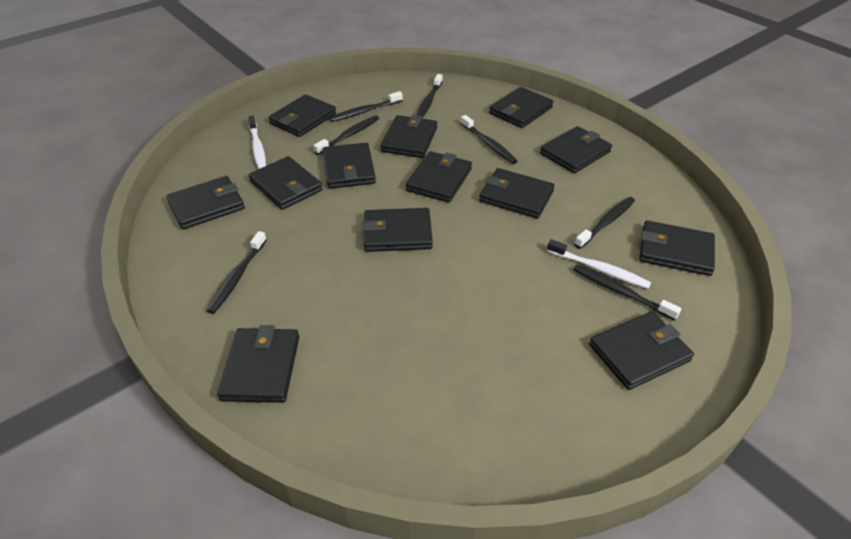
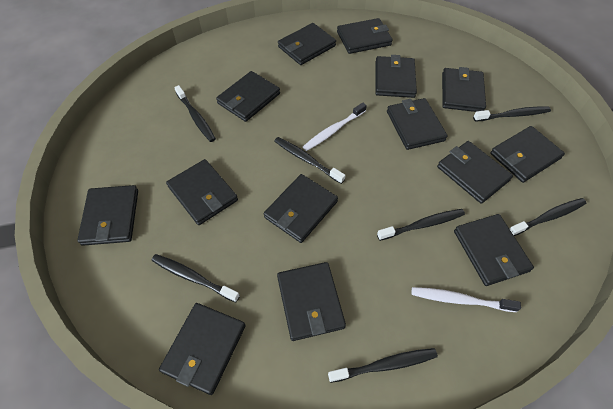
black wallet: 13 -> 14

